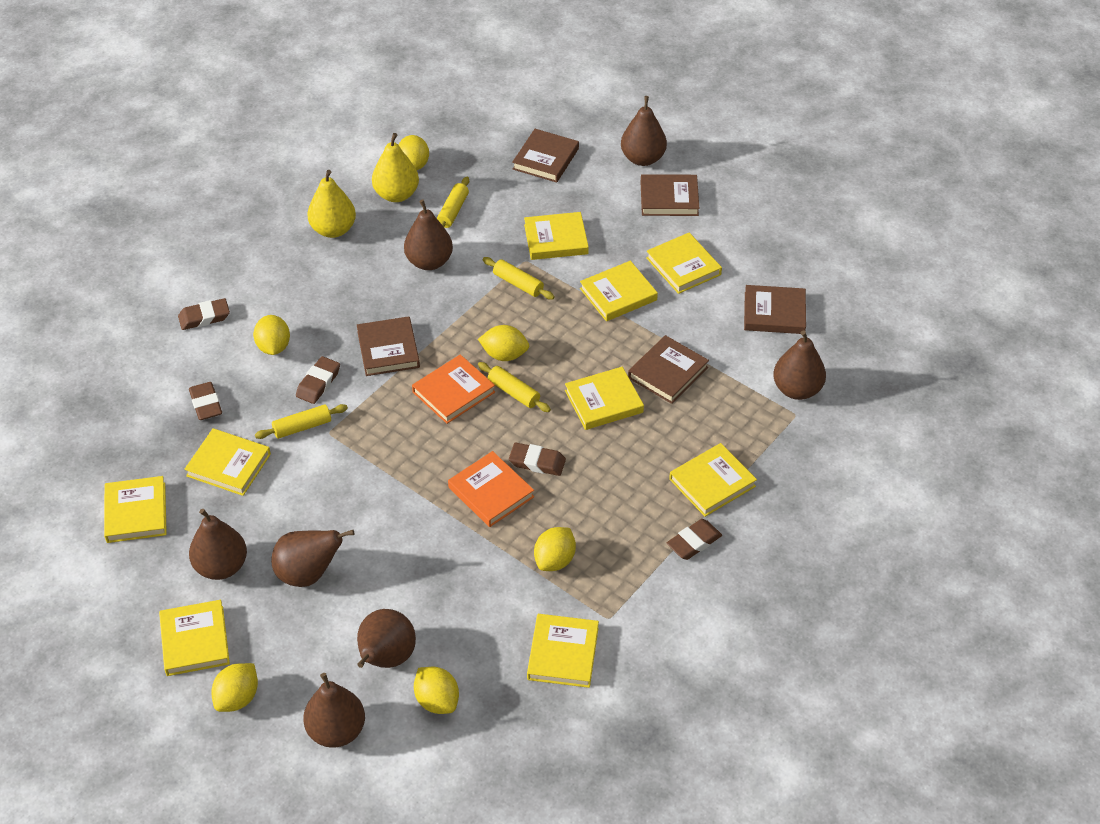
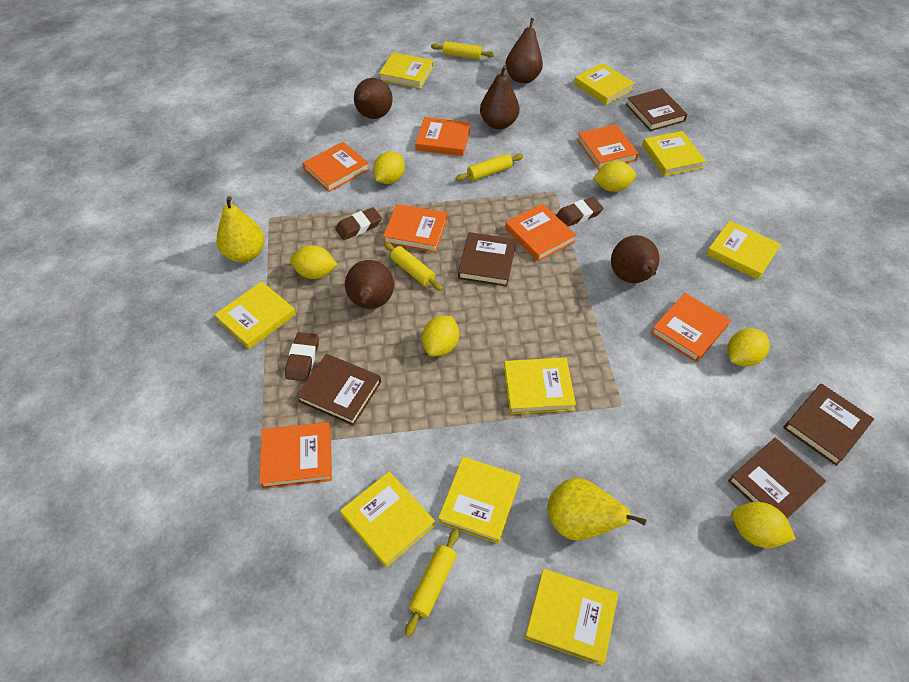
brown eraser: 5 -> 3
brown pear: 7 -> 5
orange book: 2 -> 7

